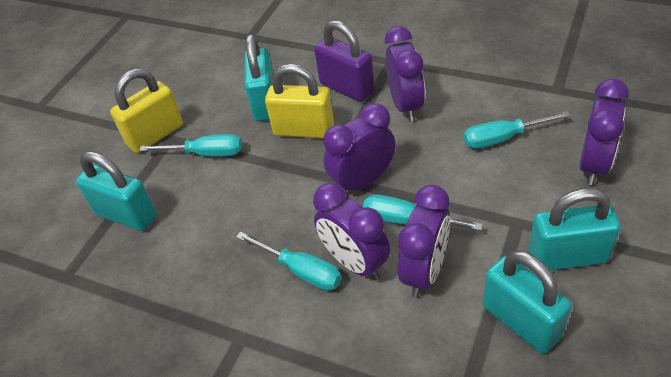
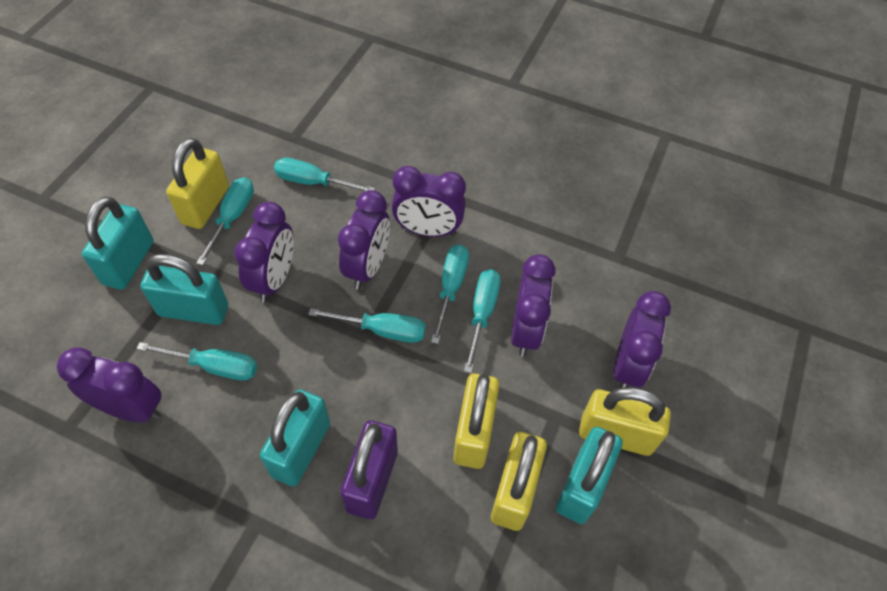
purple clock: 5 -> 6
turquoise screwdriver: 4 -> 6
yellow padlock: 2 -> 4

